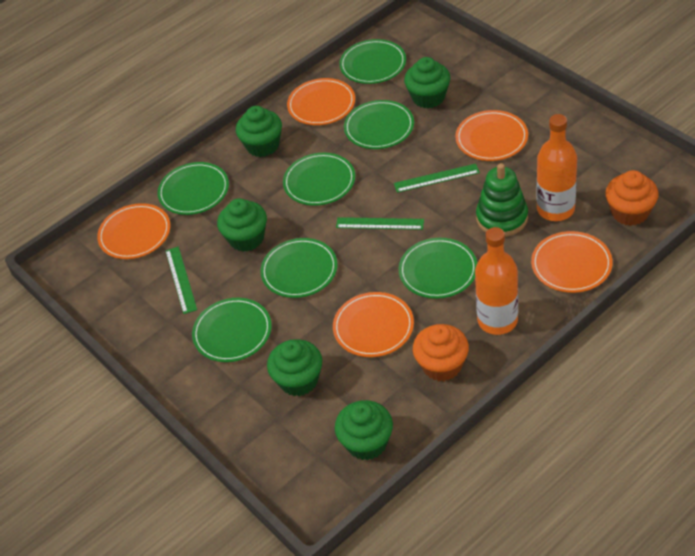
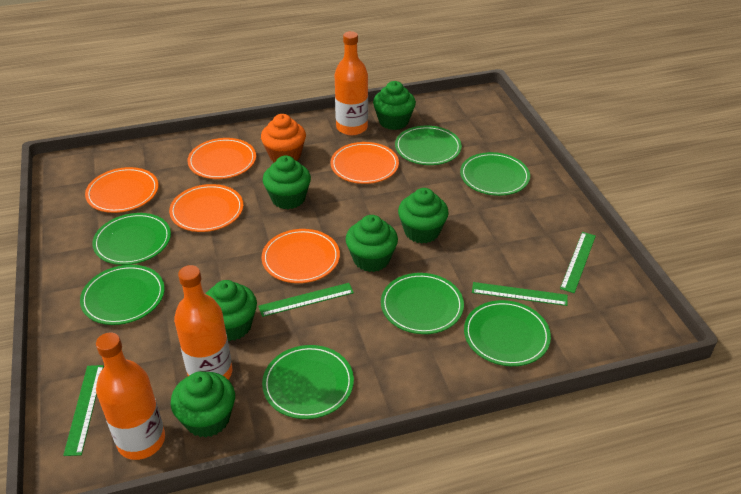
green cupcake: 5 -> 6
green ruler: 3 -> 4
green stacking toy: 1 -> 0
orange bottle: 2 -> 3
orange cupcake: 2 -> 1

